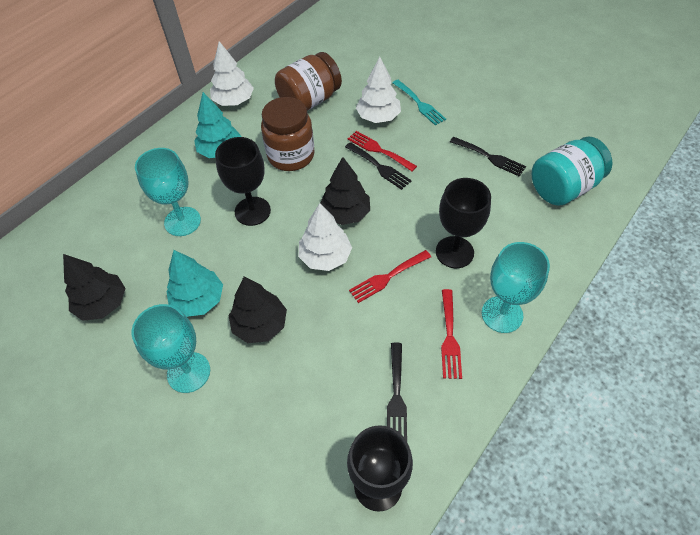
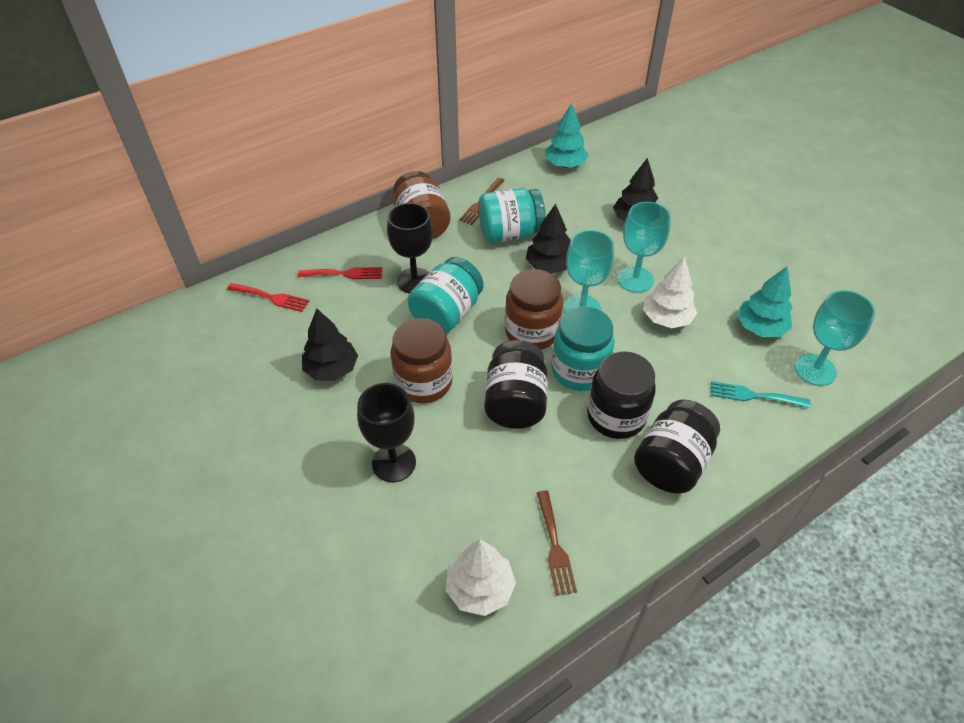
black fork: 3 -> 0
black goblet: 3 -> 2
black jar: 0 -> 3
brown fork: 0 -> 2
brown jar: 2 -> 3
red fork: 3 -> 2
turquoise jar: 1 -> 3
white tree: 3 -> 2

